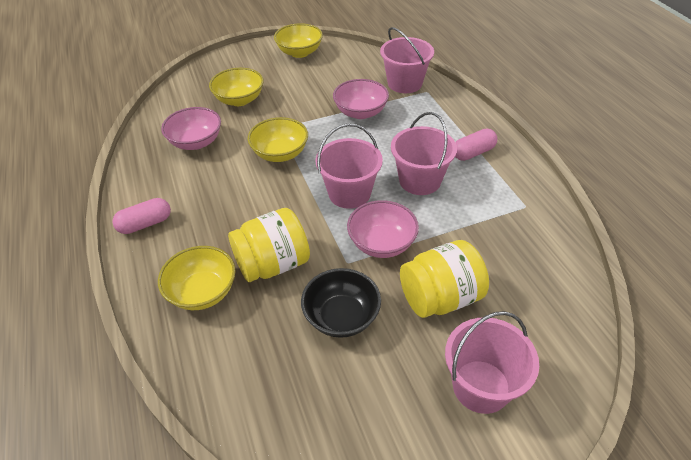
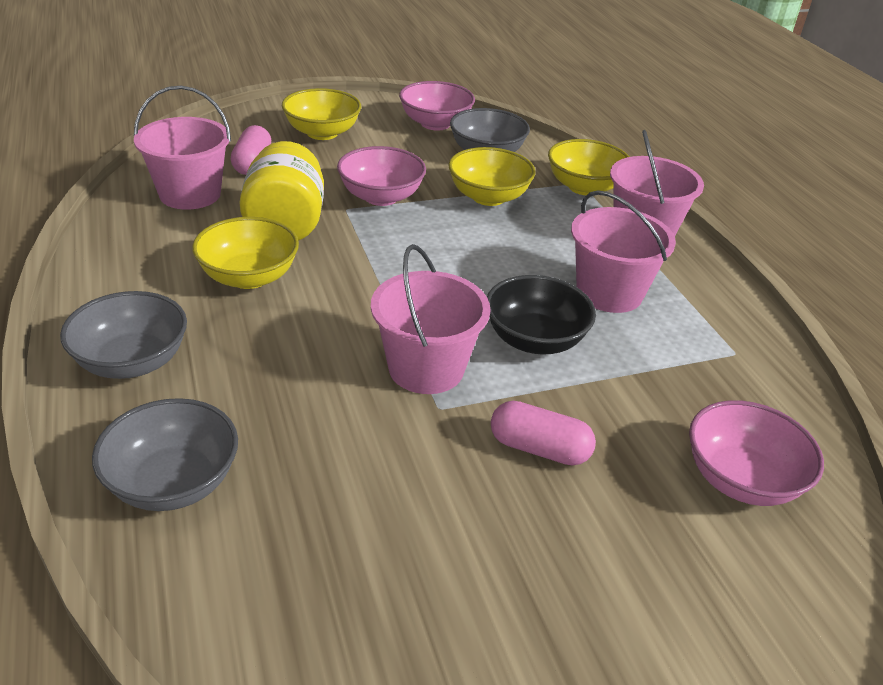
grey bowl: 0 -> 3
yellow jar: 2 -> 1

